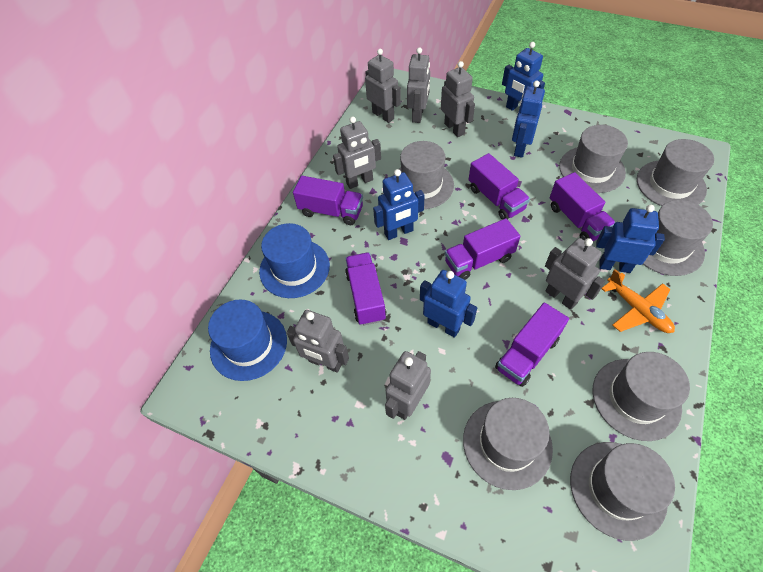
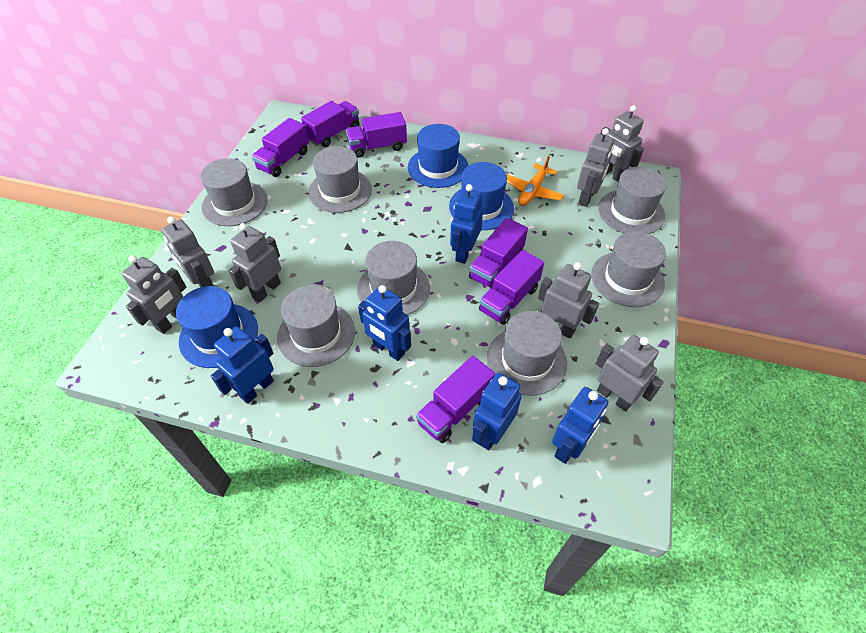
blue hat: 2 -> 3

